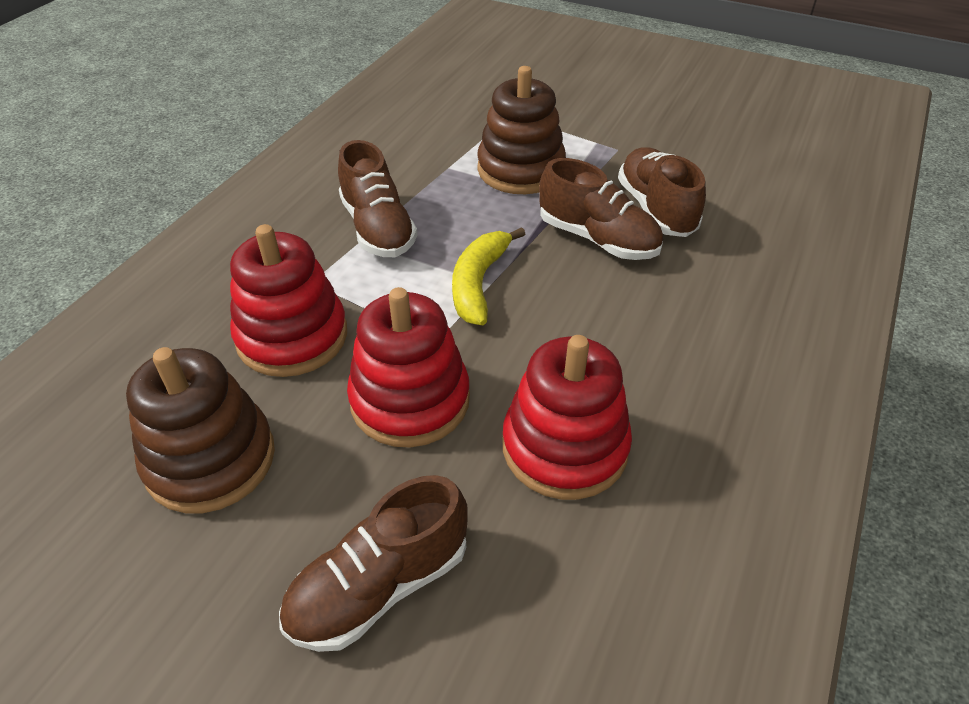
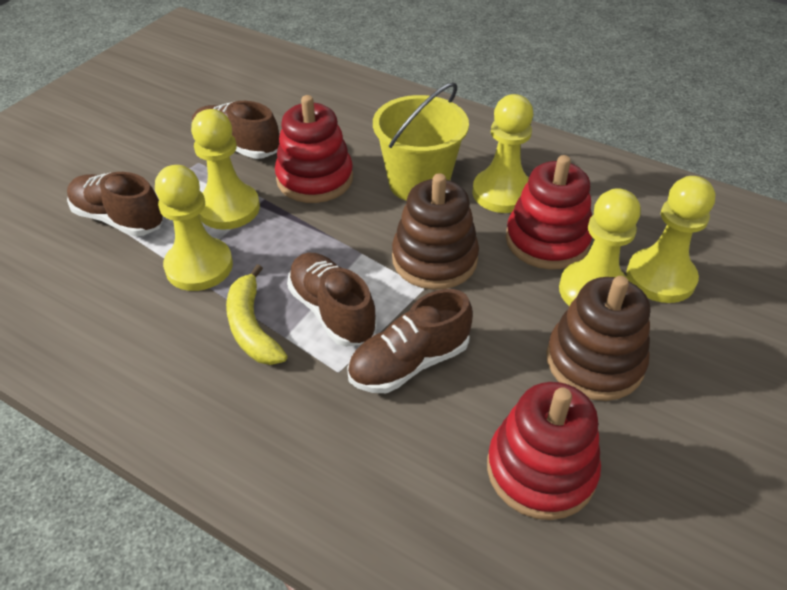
yellow bucket: 0 -> 1
yellow pawn: 0 -> 5

